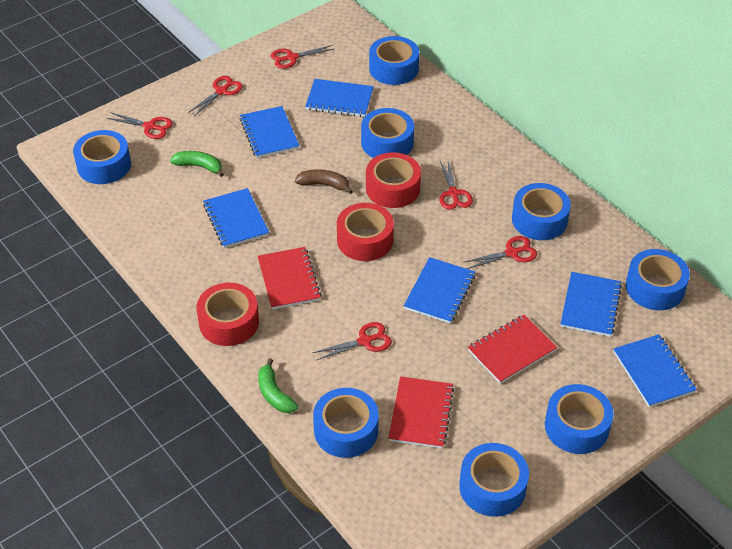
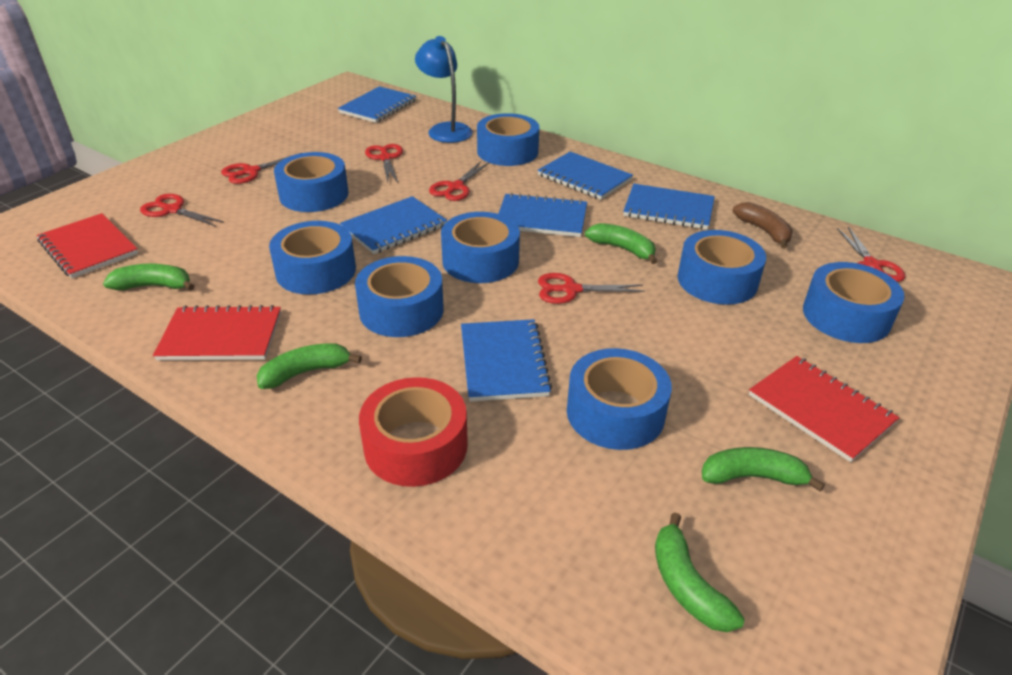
blue lamp: 0 -> 1
green banana: 2 -> 5
red tape: 3 -> 1

